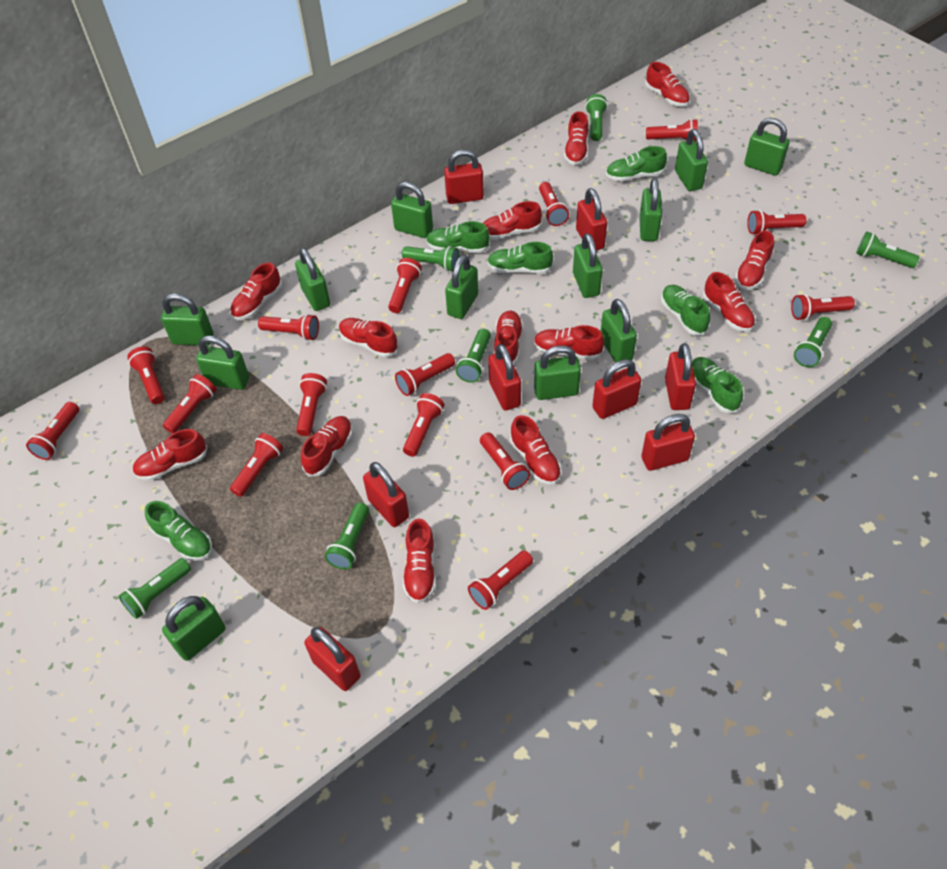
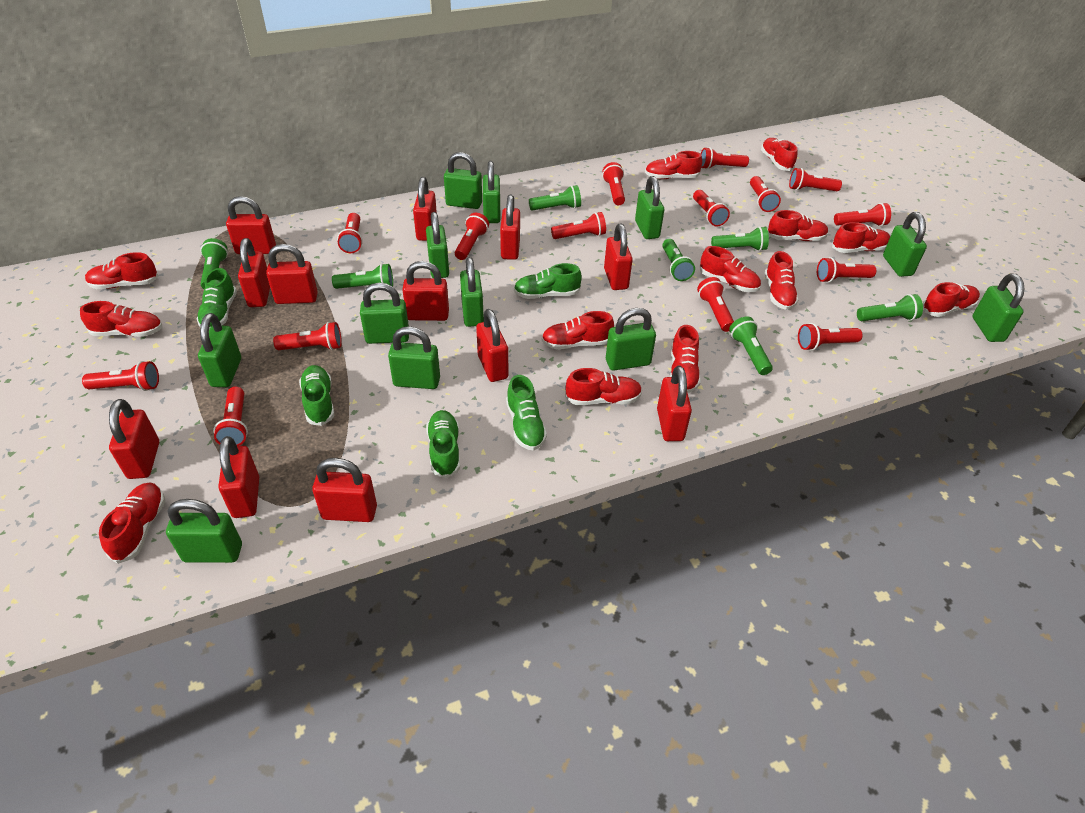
green shoe: 6 -> 5
red padlock: 8 -> 12

